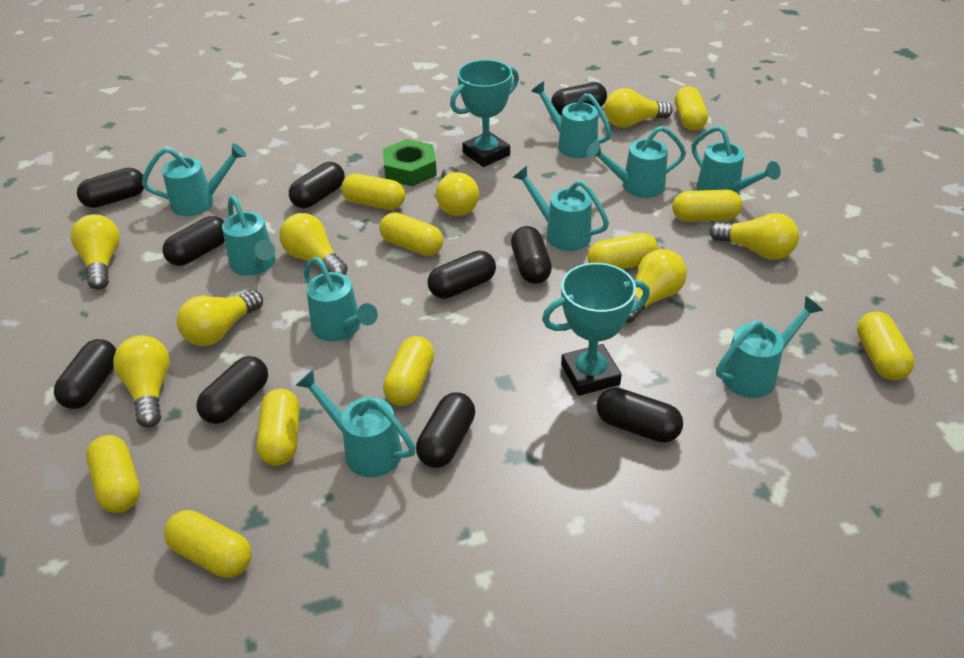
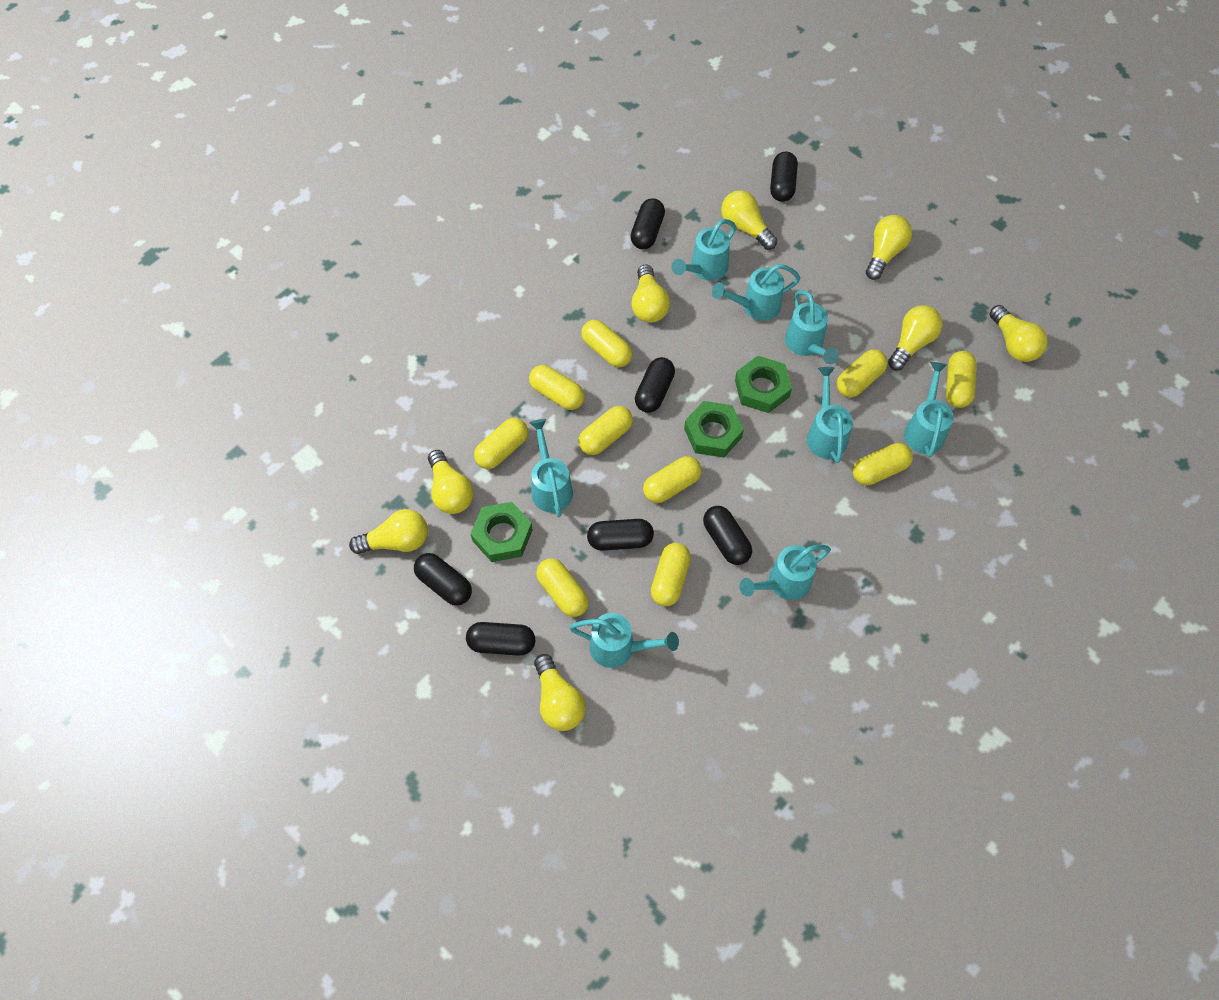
black capsule: 10 -> 7
green nut: 1 -> 3
turquoise trophy: 2 -> 0
turquoise watering can: 9 -> 8

